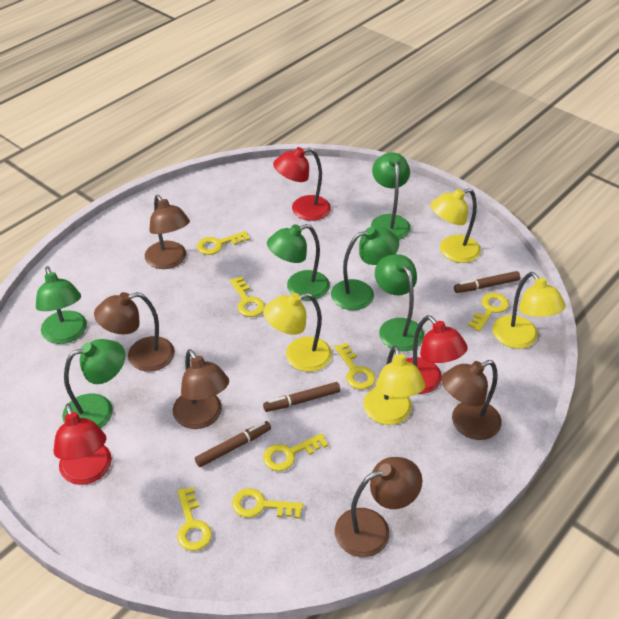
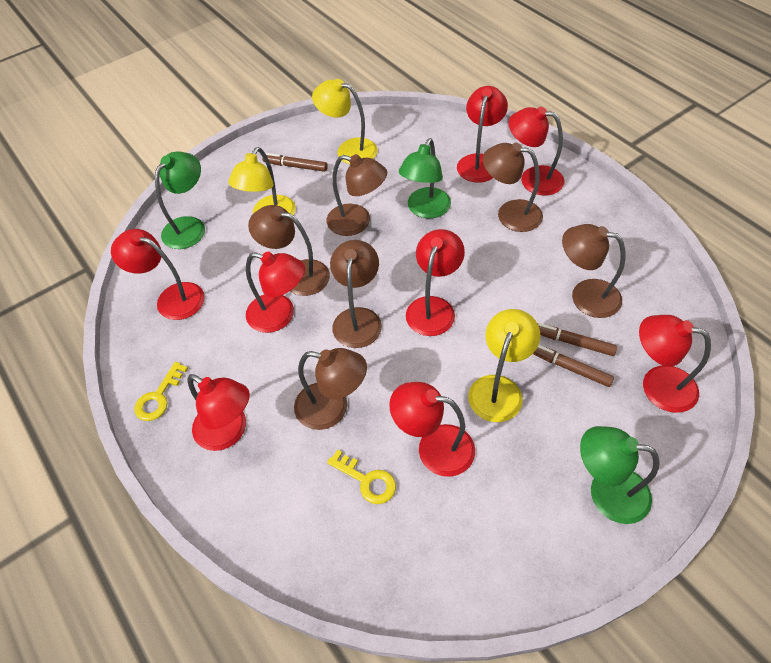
brown lamp: 5 -> 6
green lamp: 6 -> 3
red lamp: 3 -> 8
yellow key: 7 -> 2
yellow lamp: 4 -> 3

